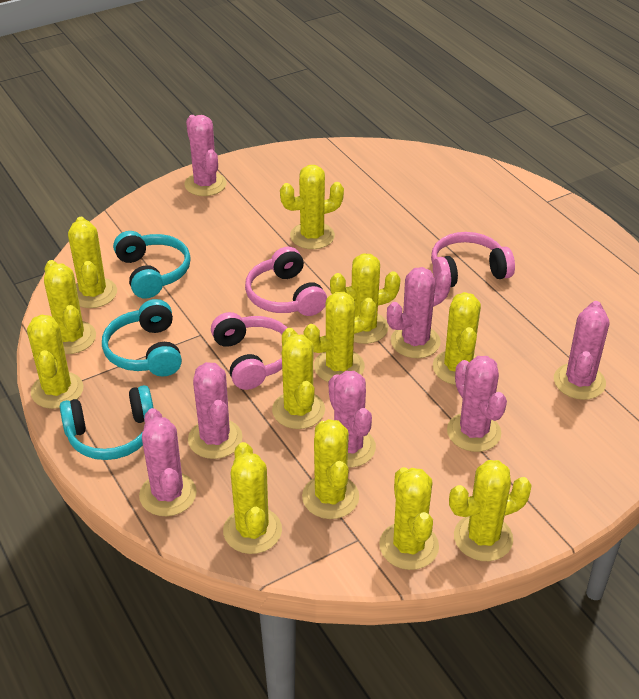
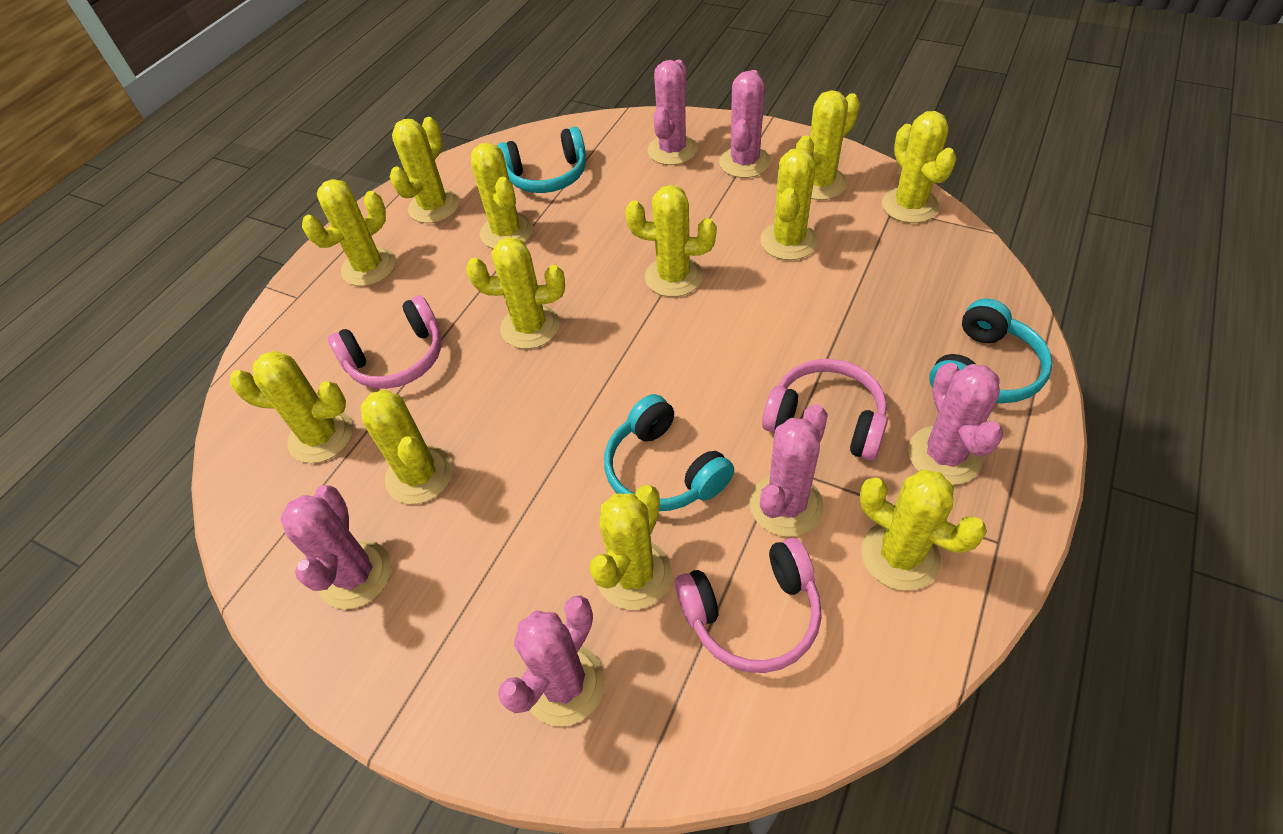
pink cactus: 7 -> 6

